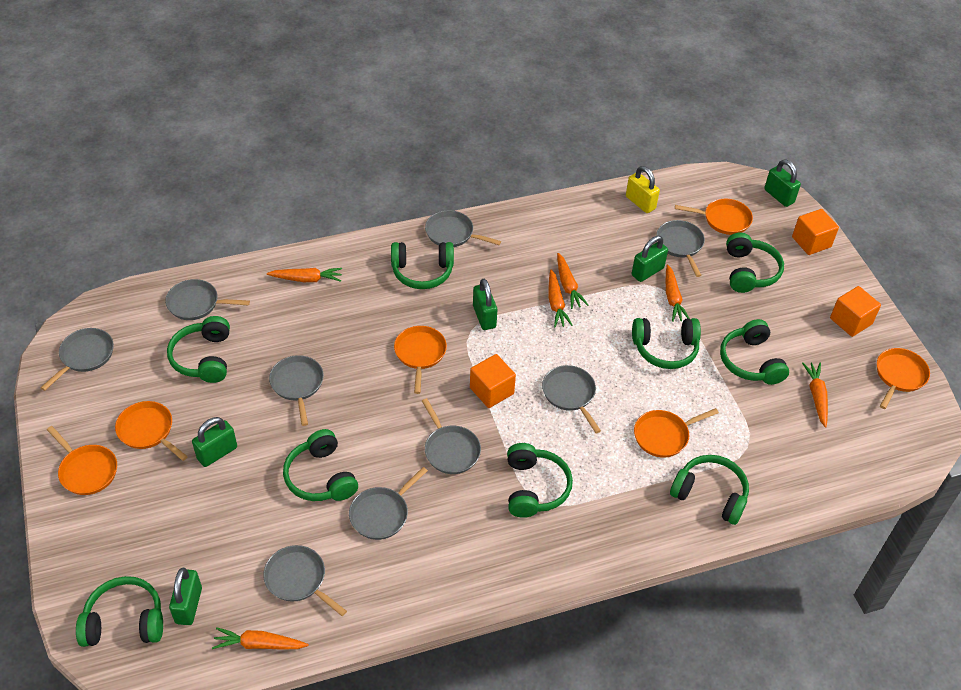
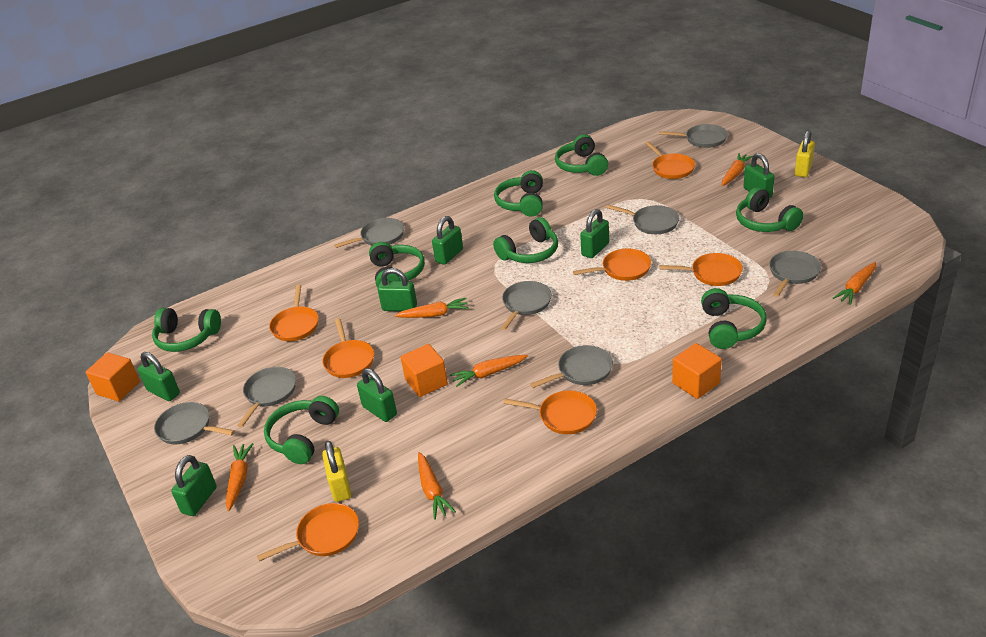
green headphones: 9 -> 8
green padlock: 5 -> 7
grey pan: 9 -> 8
orange pan: 6 -> 7
yellow padlock: 1 -> 2

